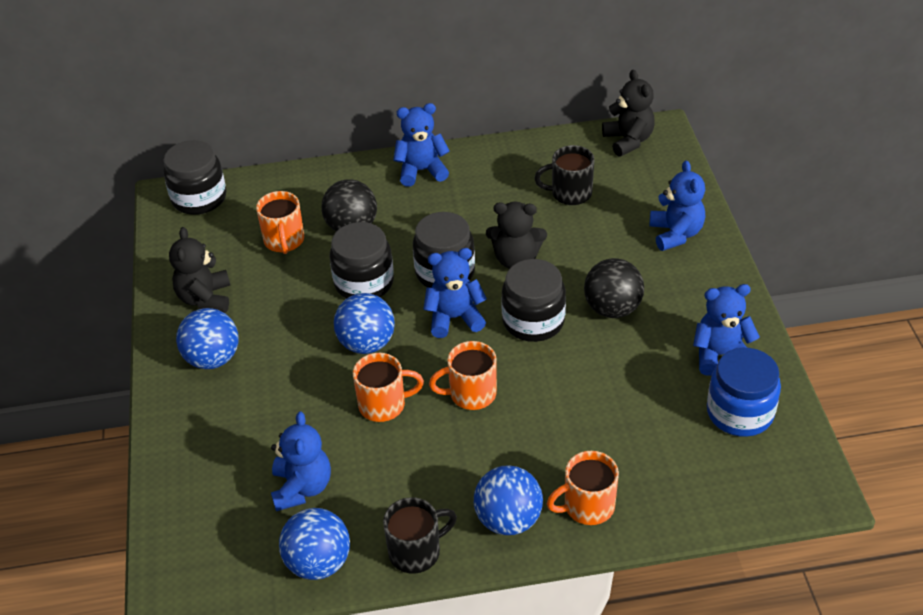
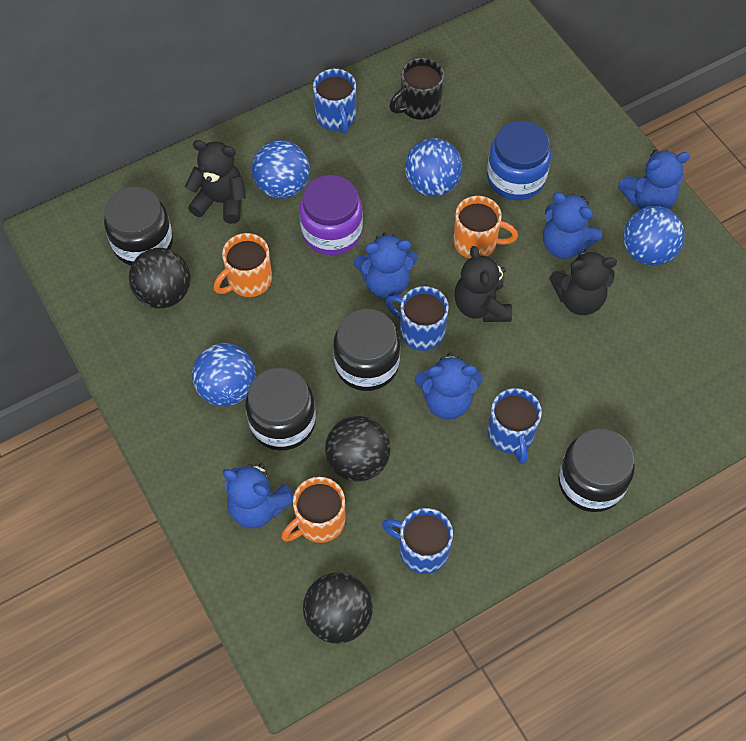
black ball: 2 -> 3
black mug: 2 -> 1
blue mug: 0 -> 4
orange mug: 4 -> 3
purple jar: 0 -> 1

